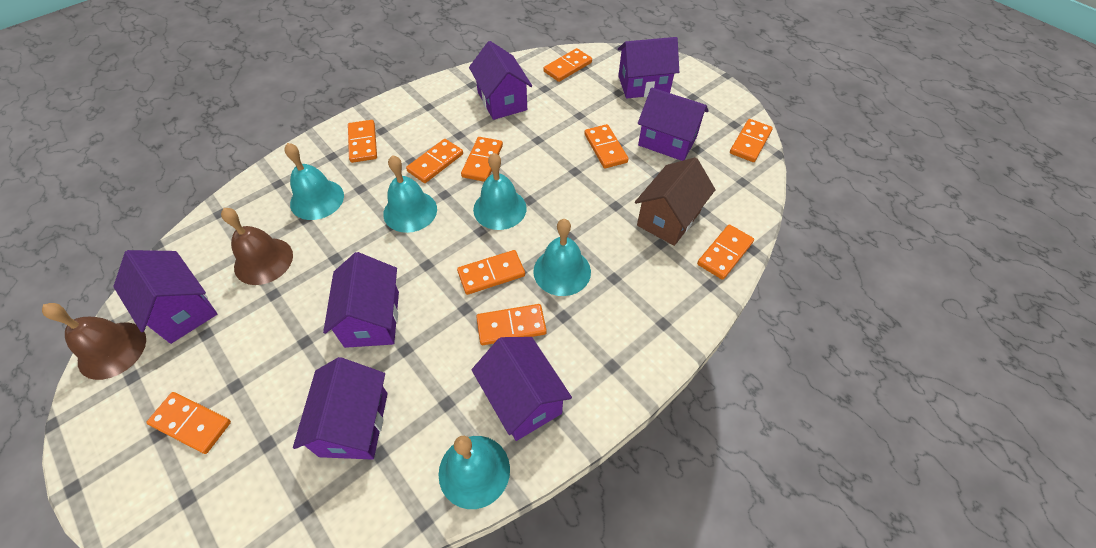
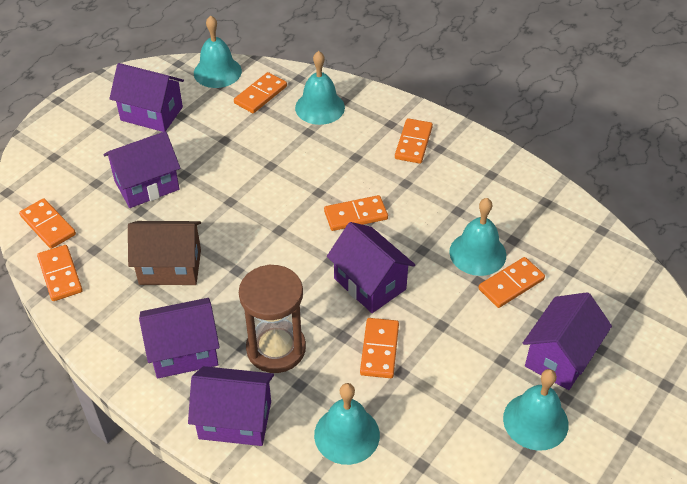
brown bell: 2 -> 0
brown hourglass: 0 -> 1
orange domino: 10 -> 7
purple house: 7 -> 6

